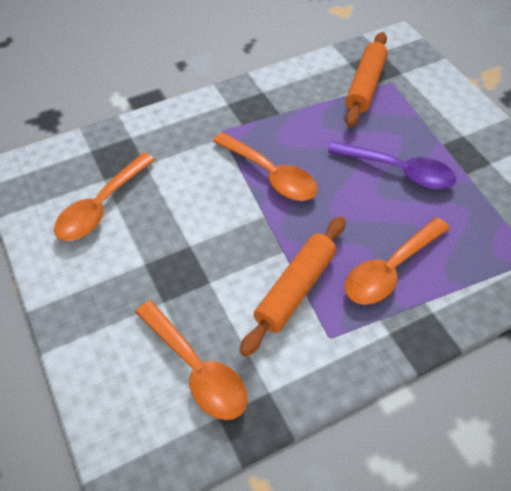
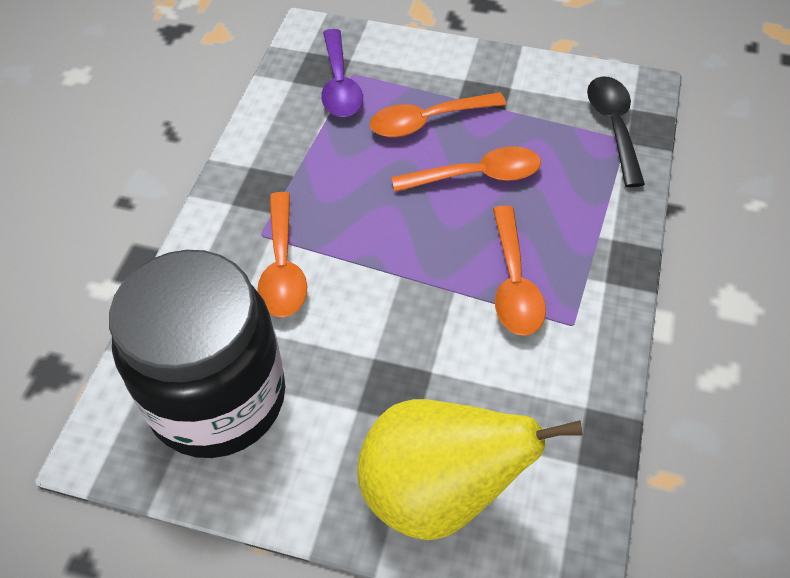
black jar: 0 -> 1
black spoon: 0 -> 1
orange rolling pin: 2 -> 0
yellow pear: 0 -> 1

